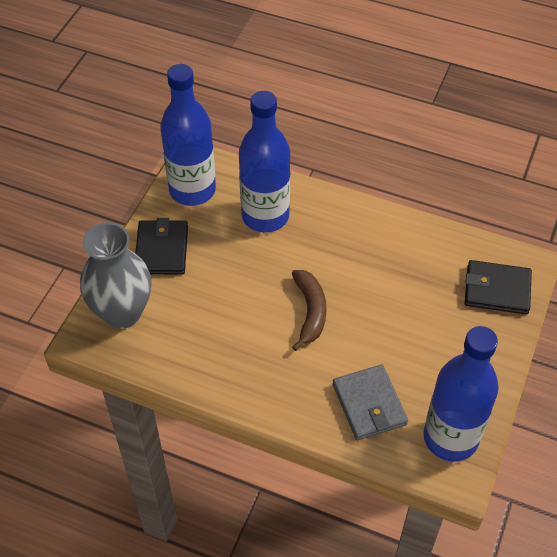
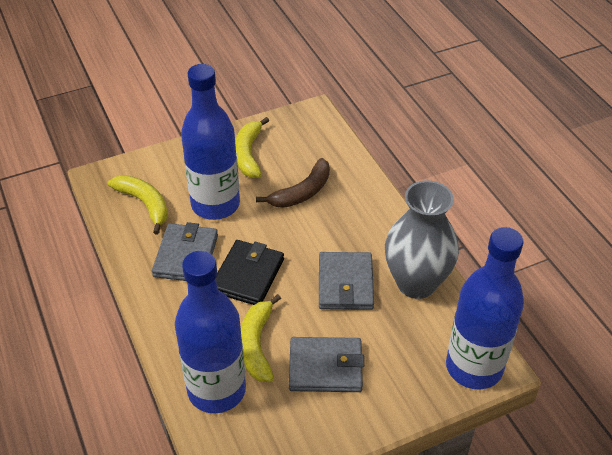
black wallet: 2 -> 1
grey wallet: 1 -> 3
yellow banana: 0 -> 3

